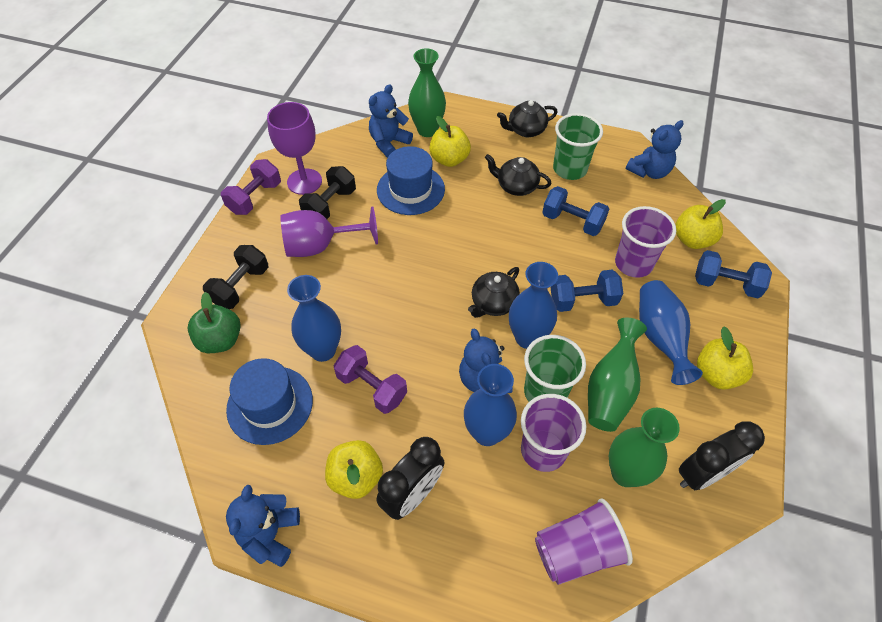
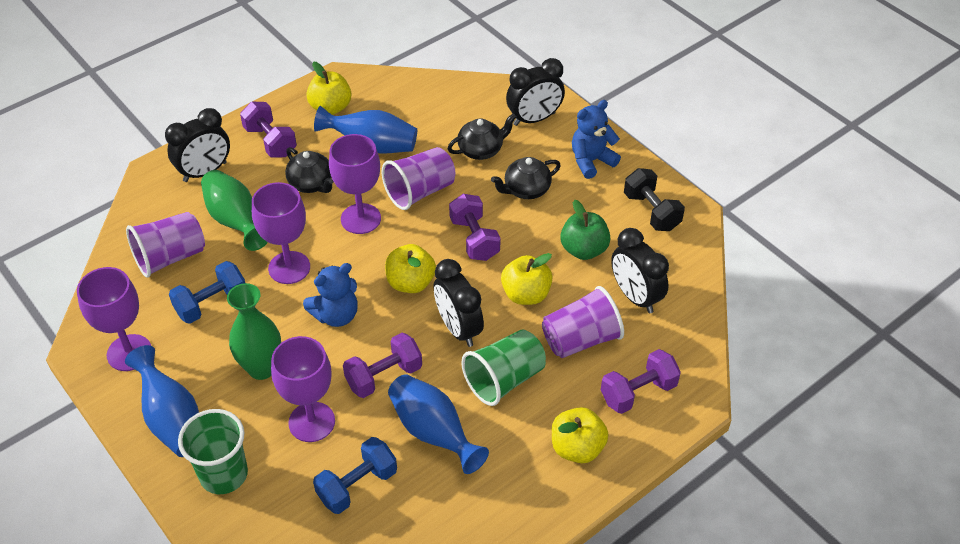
black clock: 2 -> 4
black dumbbell: 2 -> 1
blue dumbbell: 3 -> 2
blue hat: 2 -> 0
blue teddy bear: 4 -> 2
blue vase: 4 -> 3
green vase: 3 -> 2
purple dumbbell: 2 -> 4
purple goblet: 2 -> 4

